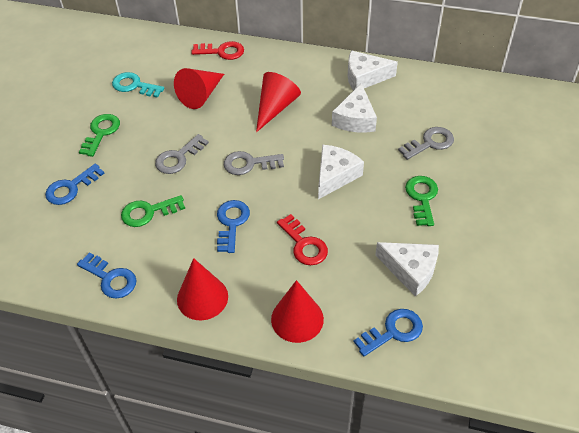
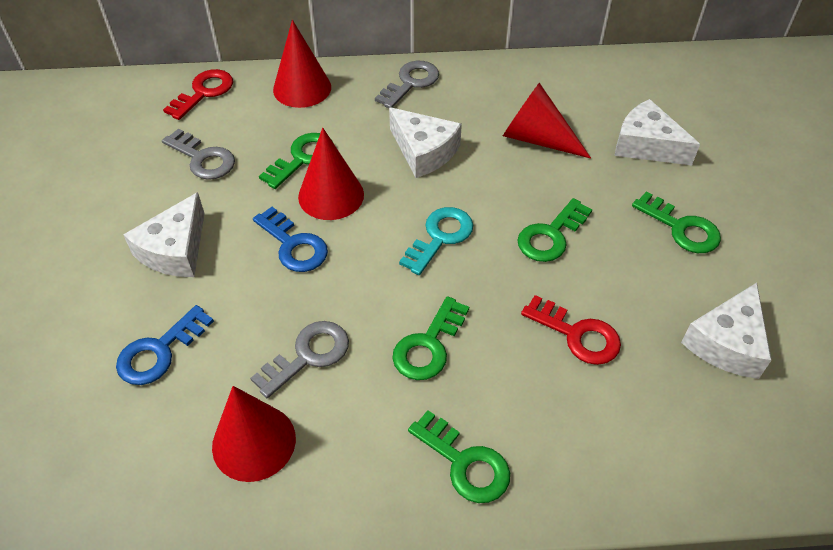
blue key: 4 -> 2
green key: 3 -> 5

